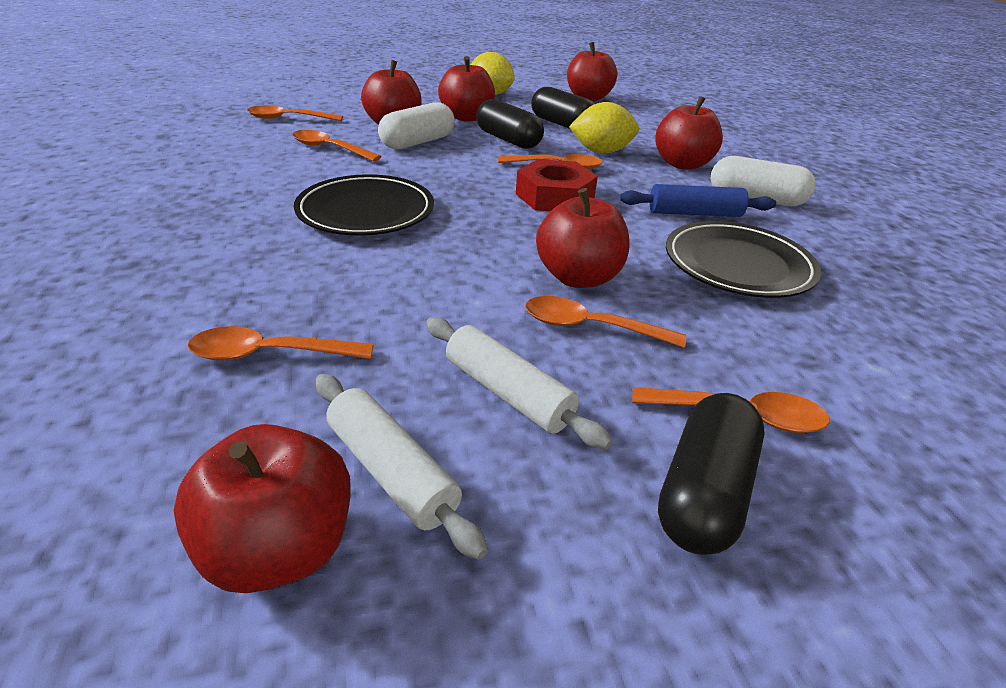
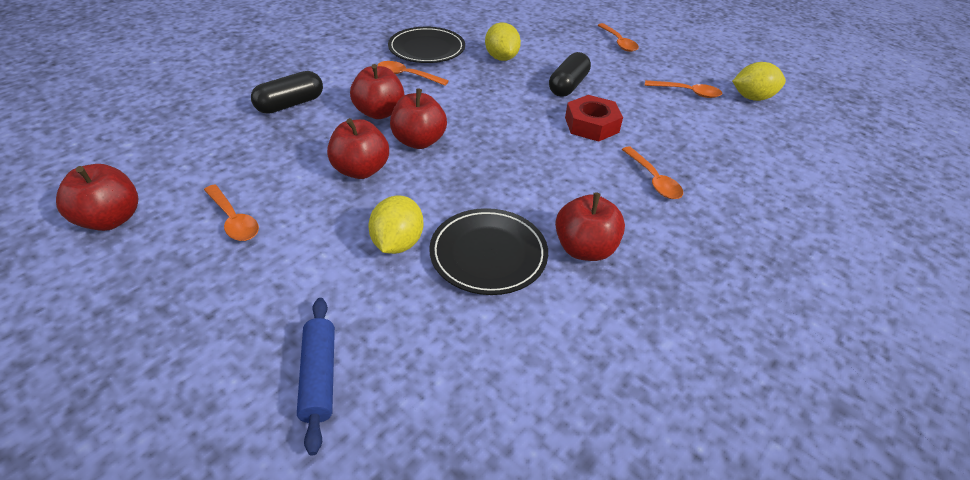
black capsule: 3 -> 2
orange spoon: 6 -> 5
red apple: 6 -> 5
white capsule: 2 -> 0
white rolling pin: 2 -> 0
yellow lemon: 2 -> 3

